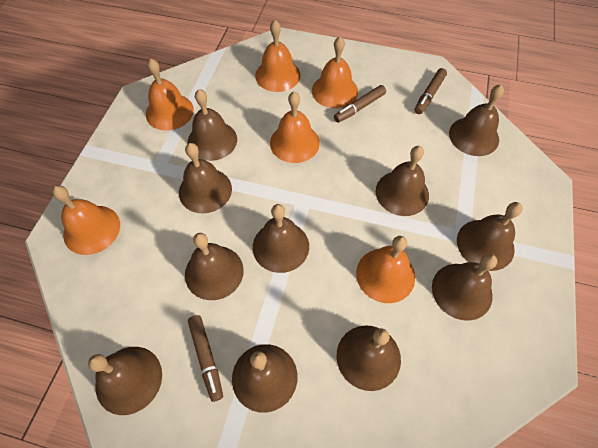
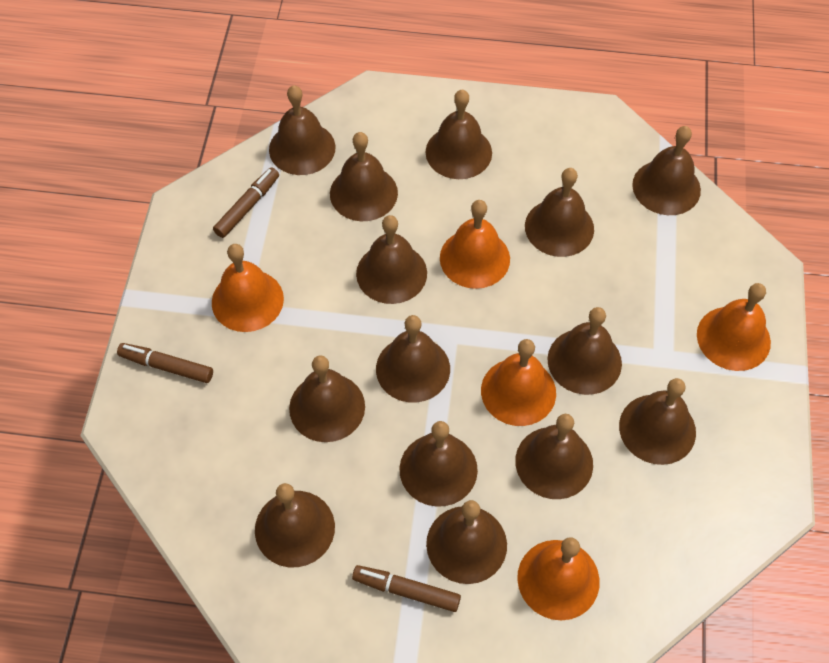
brown bell: 11 -> 14
orange bell: 6 -> 5

